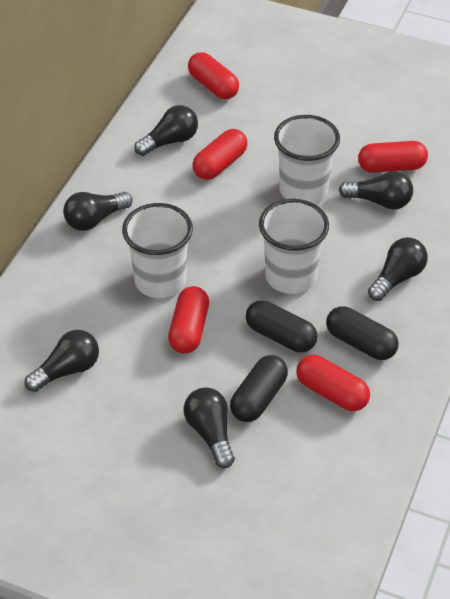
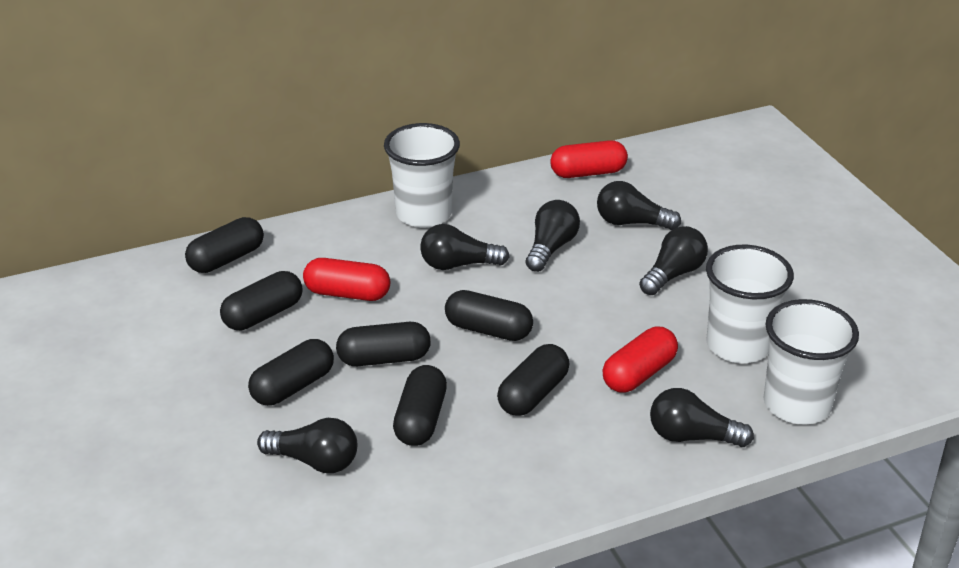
black capsule: 3 -> 7
red capsule: 5 -> 3

